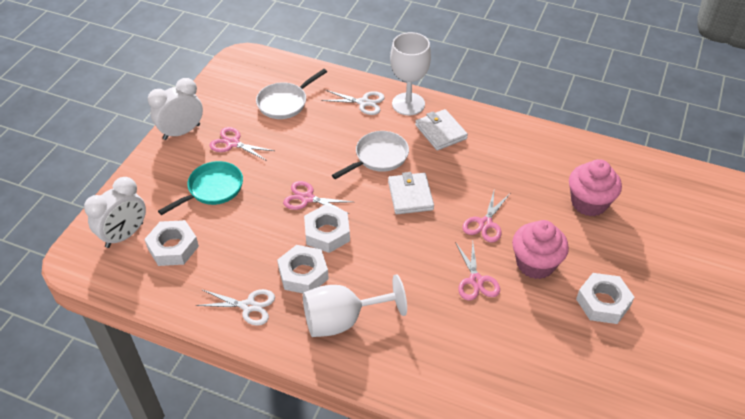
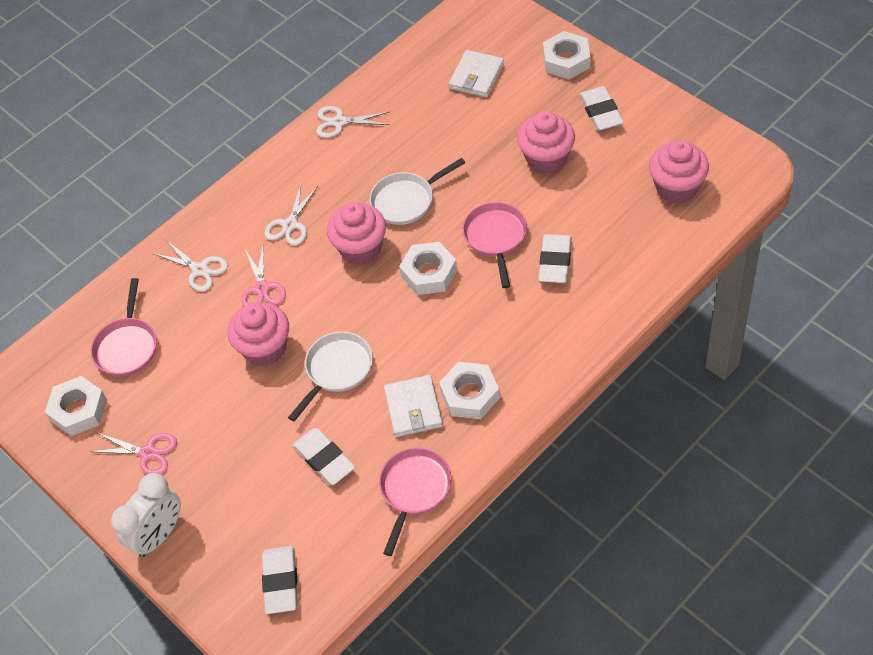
pink cupcake: 2 -> 4
pink pan: 0 -> 3
pink scissors: 4 -> 2
turquoise pan: 1 -> 0
white clock: 2 -> 1
white eraser: 0 -> 4
white goblet: 2 -> 0
white scissors: 2 -> 3

